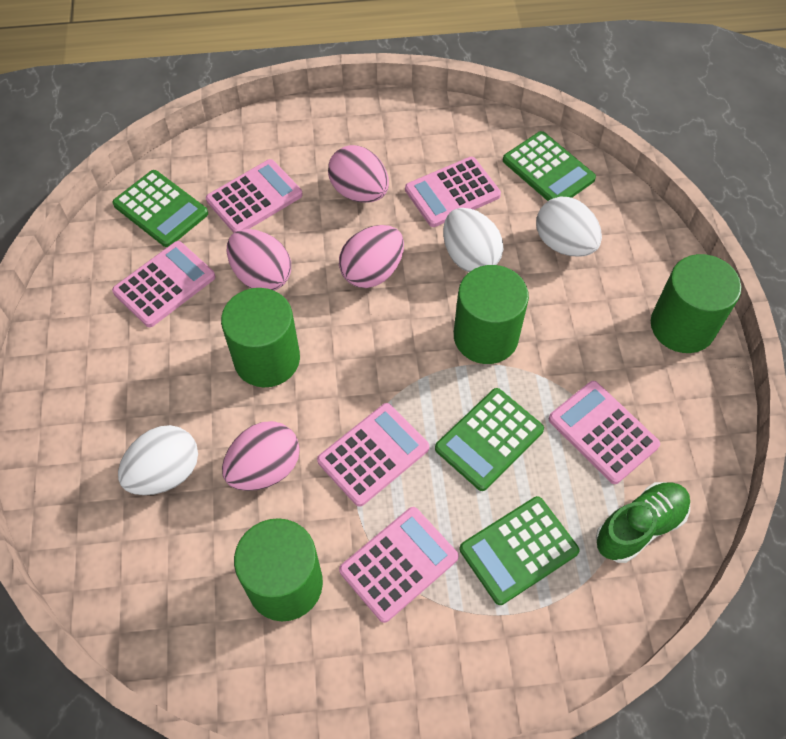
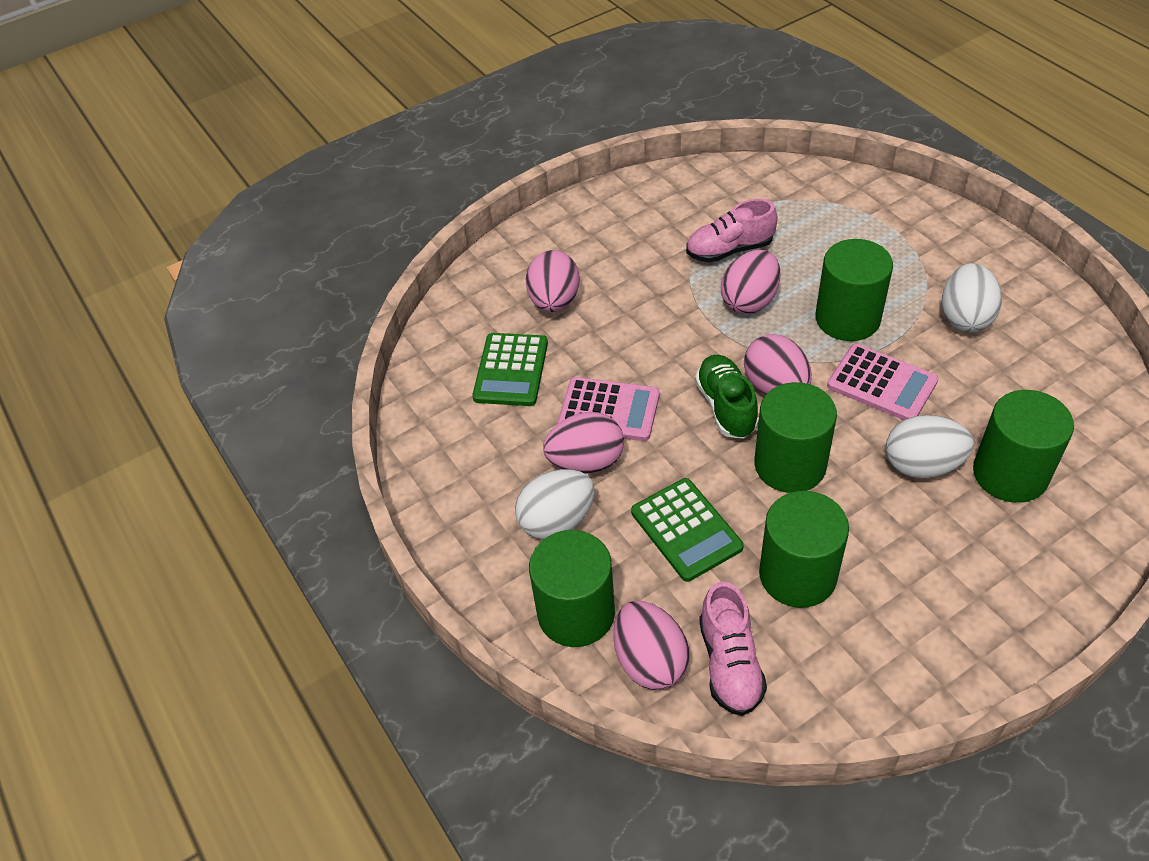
green calculator: 4 -> 2
green cylinder: 4 -> 5
pink calculator: 6 -> 2
pink egg: 4 -> 5
pink shoe: 0 -> 2

